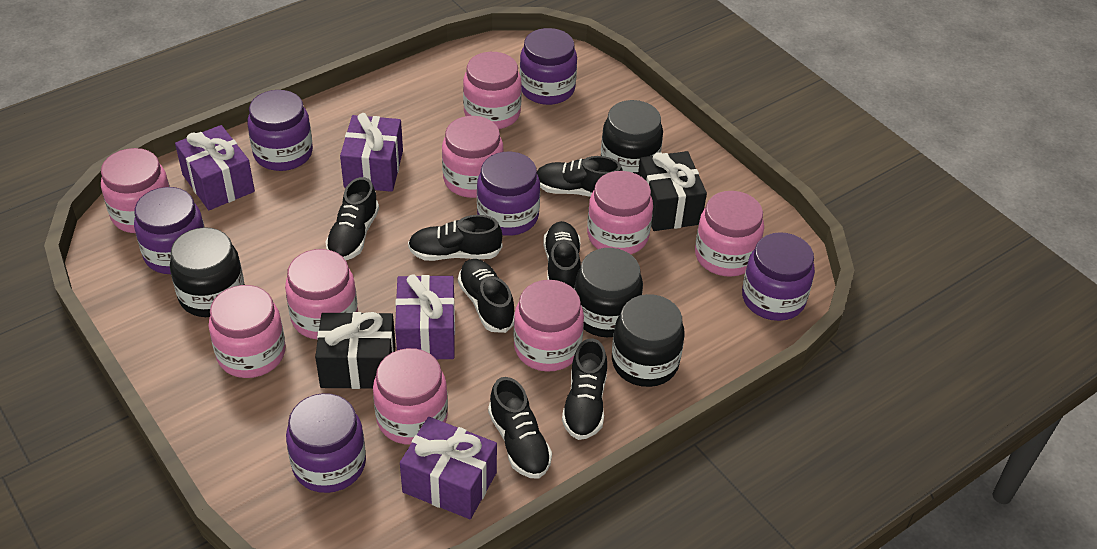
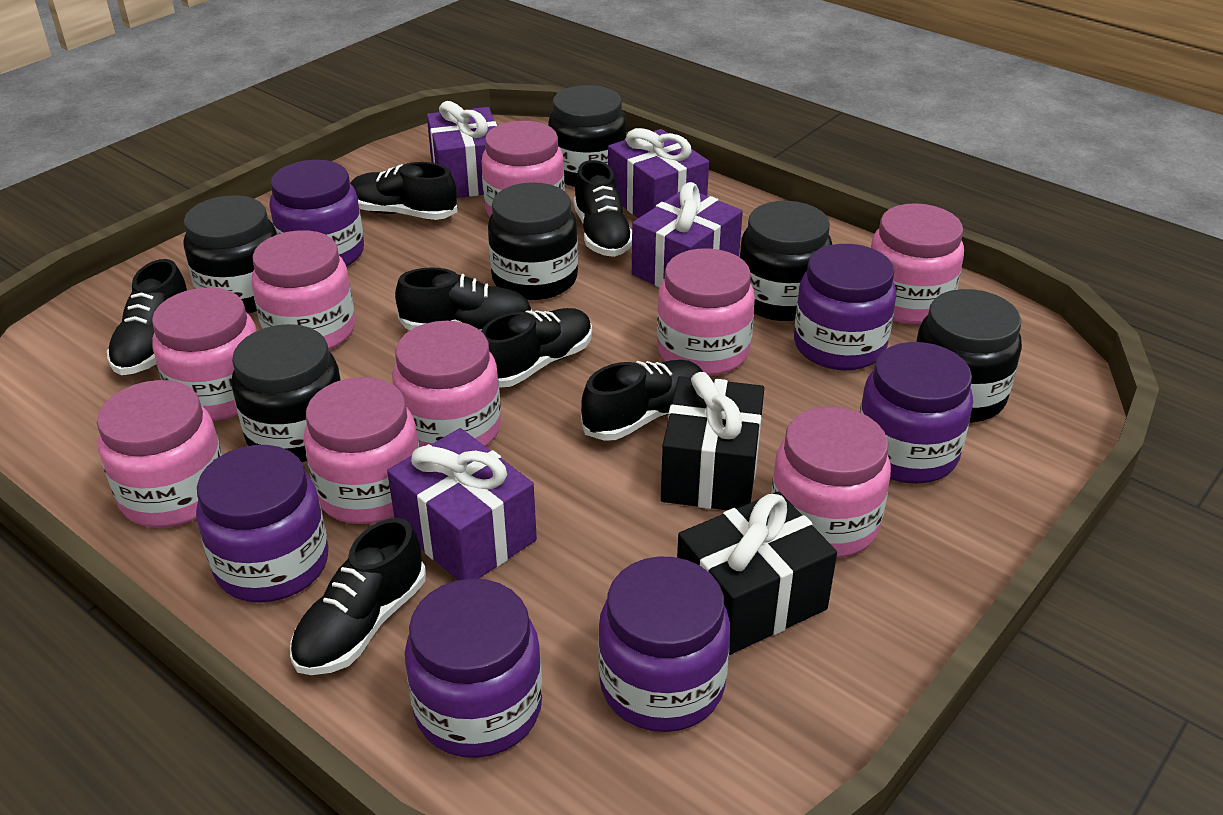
black jar: 4 -> 6

